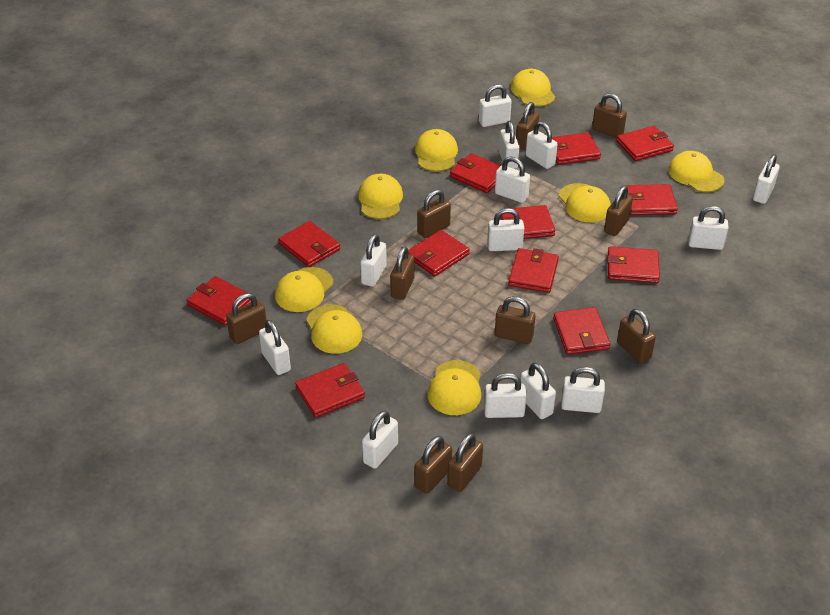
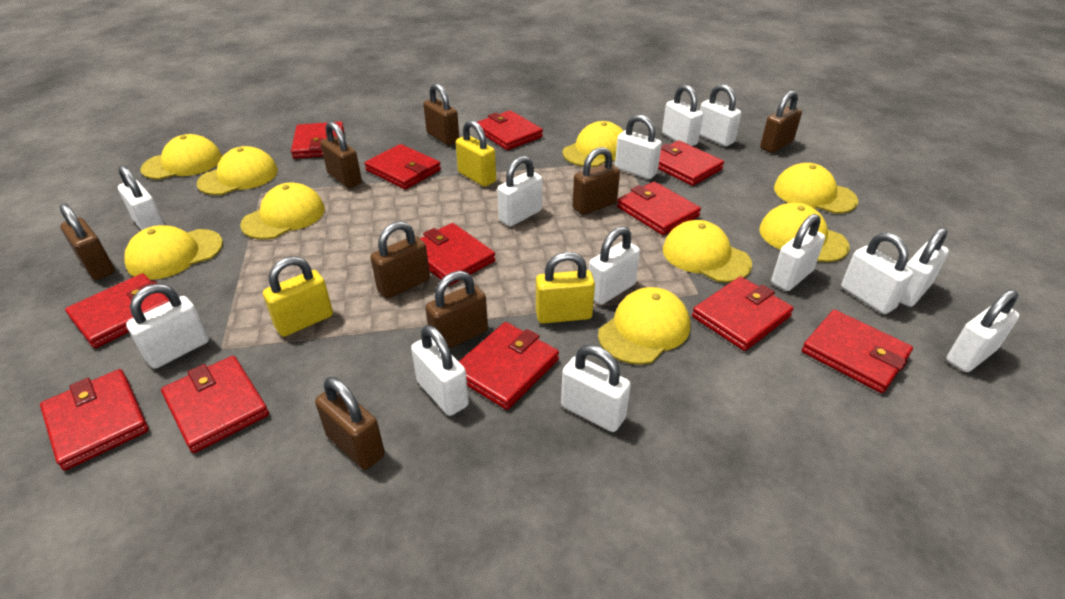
brown padlock: 10 -> 8
yellow cap: 8 -> 9
yellow padlock: 0 -> 3

